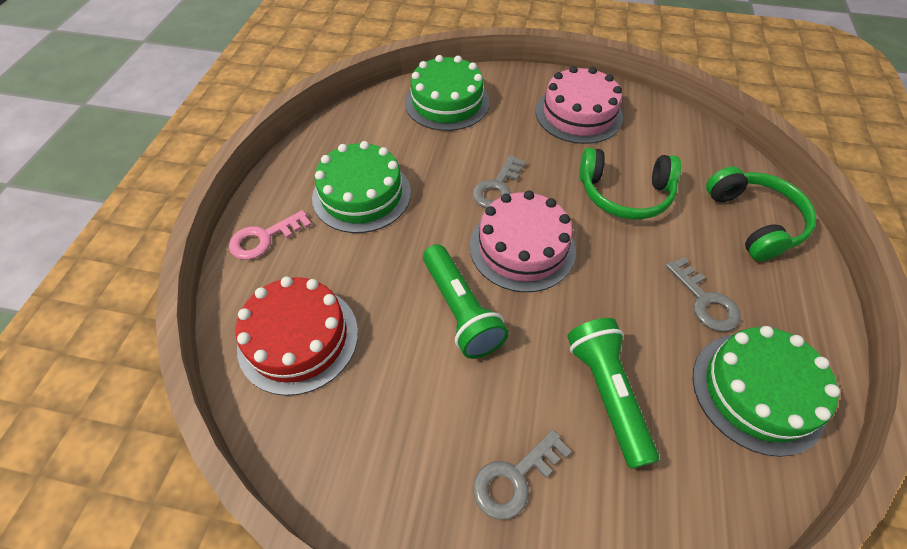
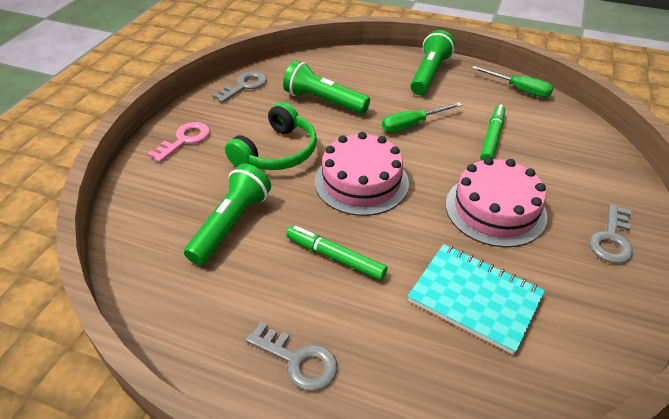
green cake: 3 -> 0
green flashlight: 2 -> 3
green headphones: 2 -> 1
green marker: 0 -> 2
green screwdriver: 0 -> 2
red cake: 1 -> 0
turquoise notebook: 0 -> 1

